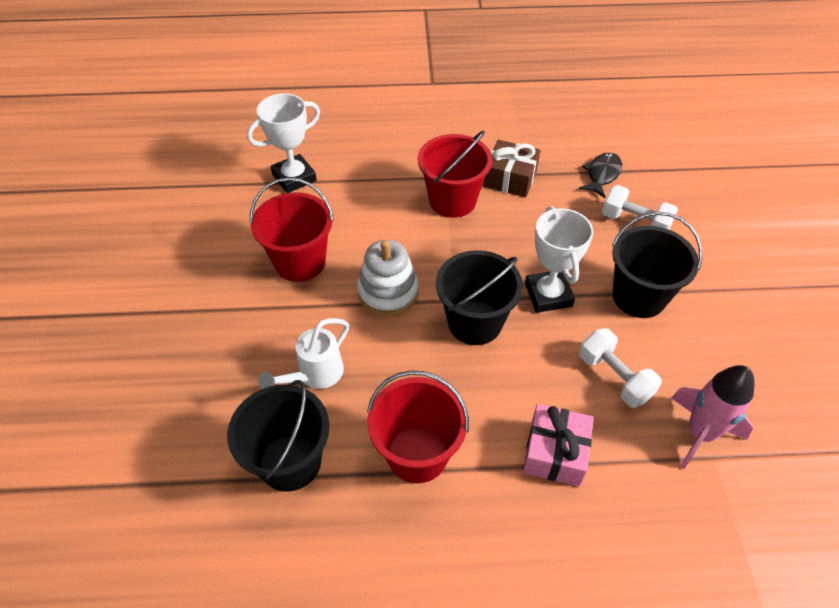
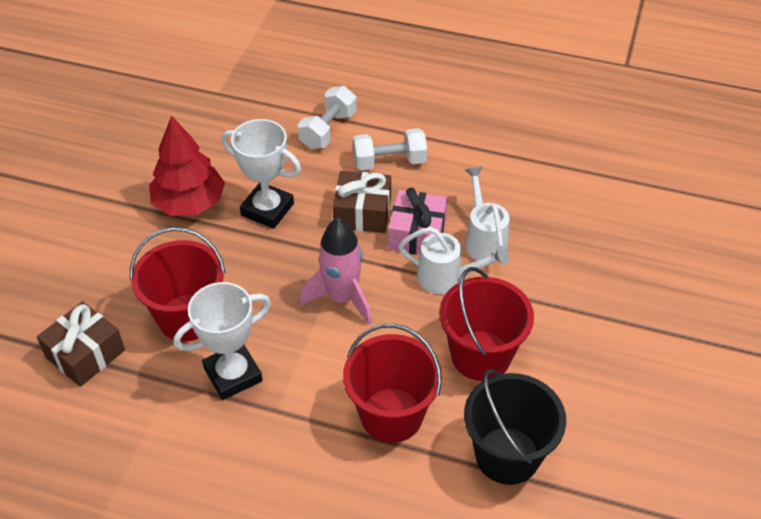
black bucket: 3 -> 1
black fish: 1 -> 0
brown gift: 1 -> 2
red tree: 0 -> 1
white stacking toy: 1 -> 0
white watering can: 1 -> 2

